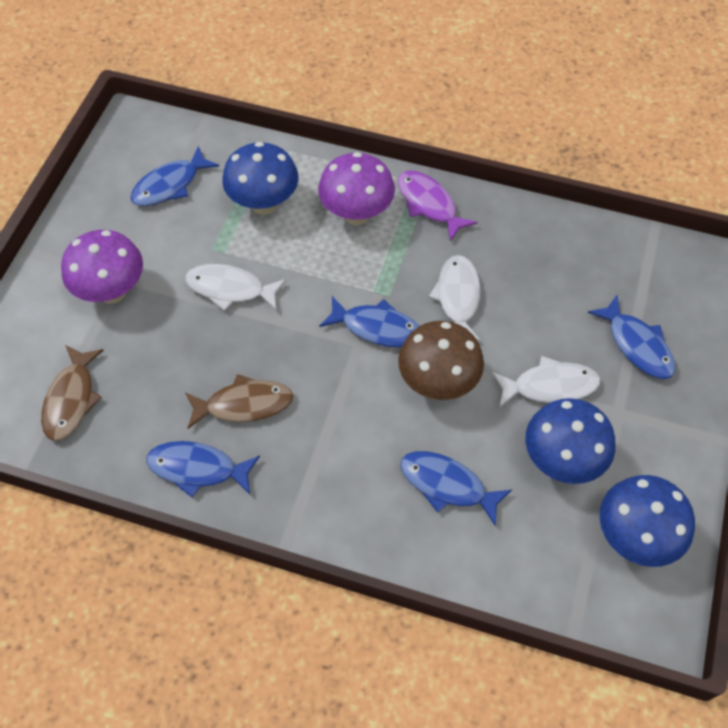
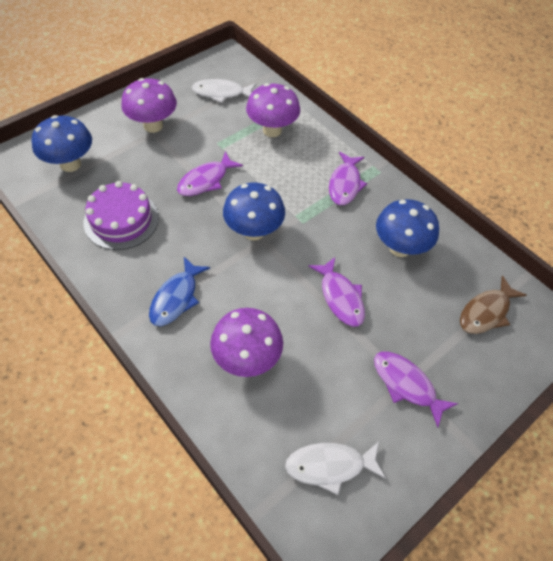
blue fish: 5 -> 1
brown fish: 2 -> 1
brown mushroom: 1 -> 0
purple cake: 0 -> 1
purple fish: 1 -> 4
purple mushroom: 2 -> 3
white fish: 3 -> 2

